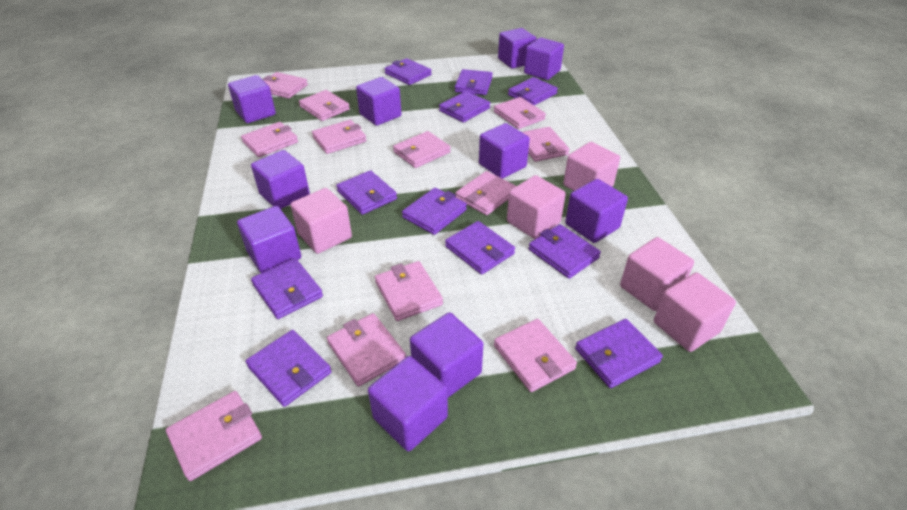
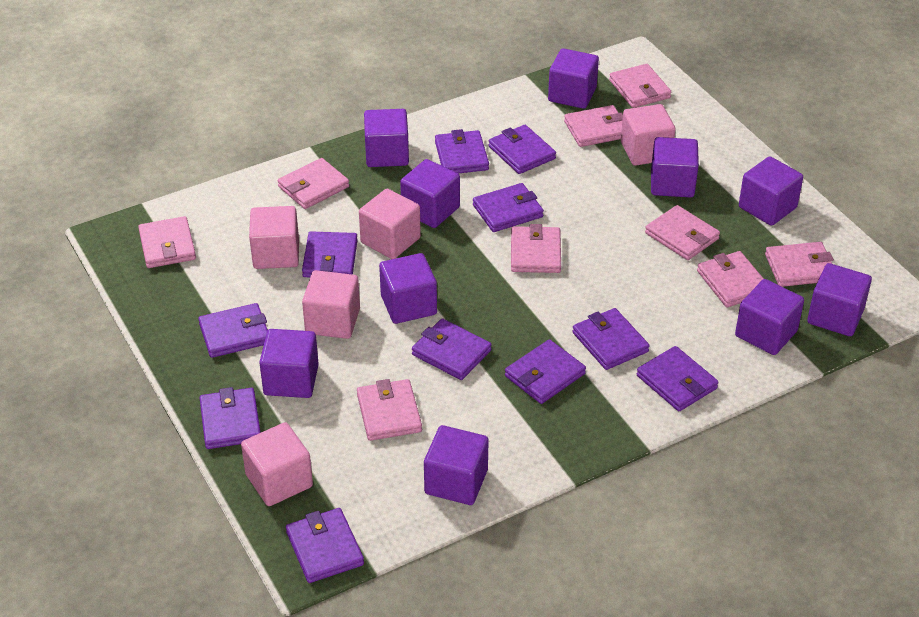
pink wallet: 12 -> 9

